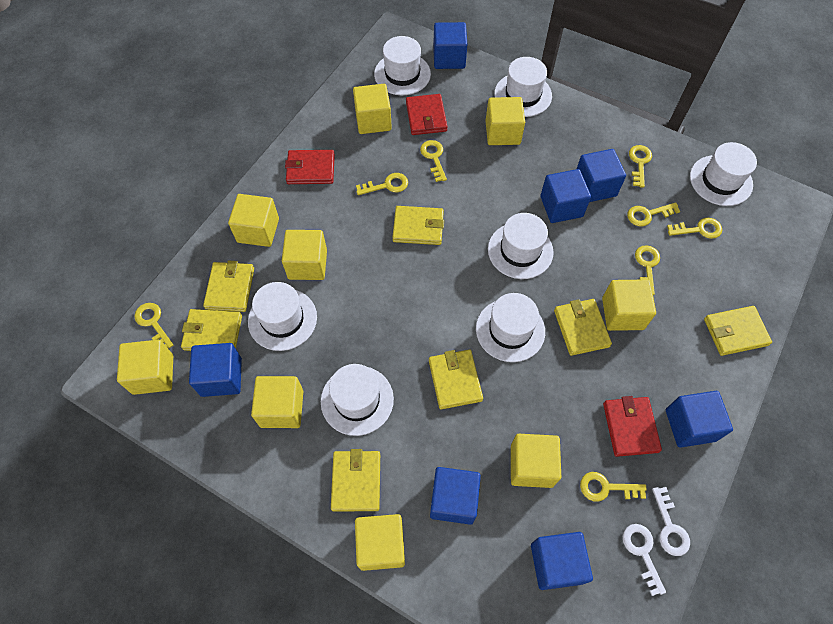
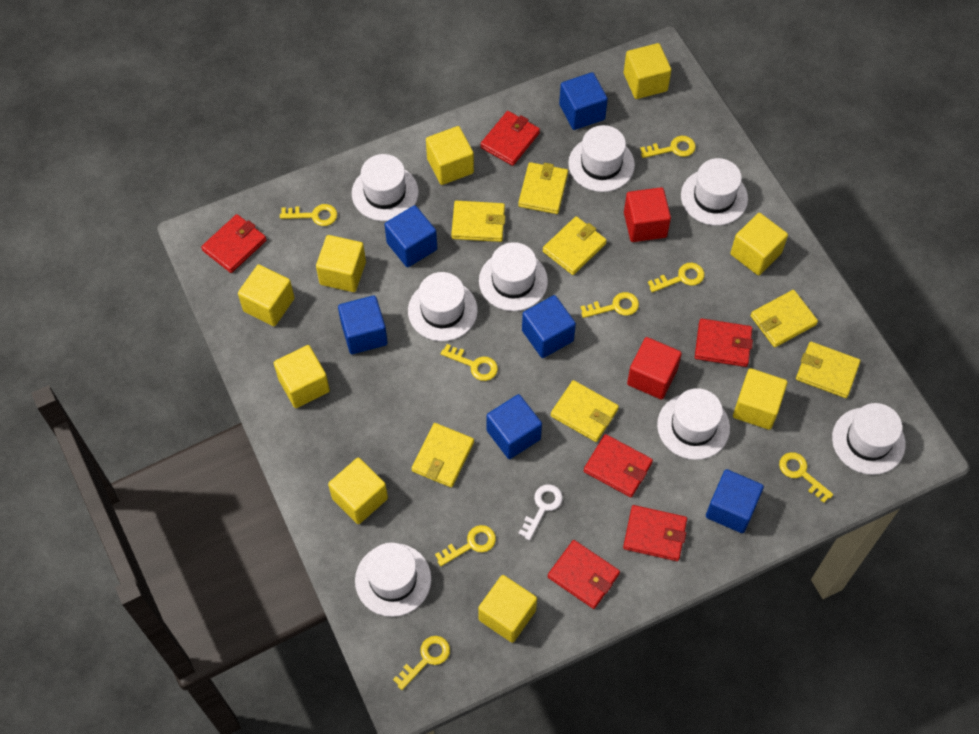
blue cube: 7 -> 6
red cube: 0 -> 2
red wallet: 3 -> 6
white hat: 7 -> 8
white key: 2 -> 1

